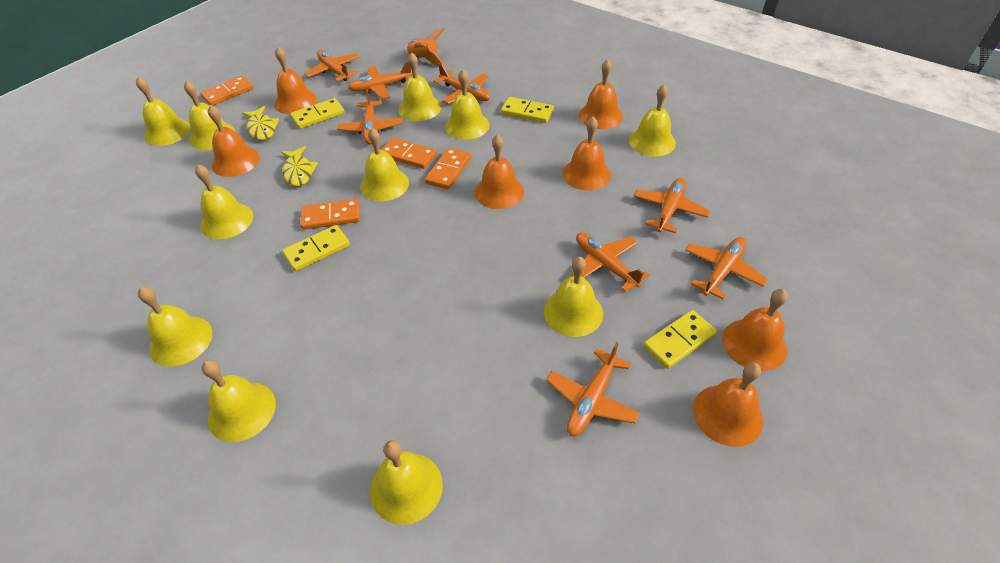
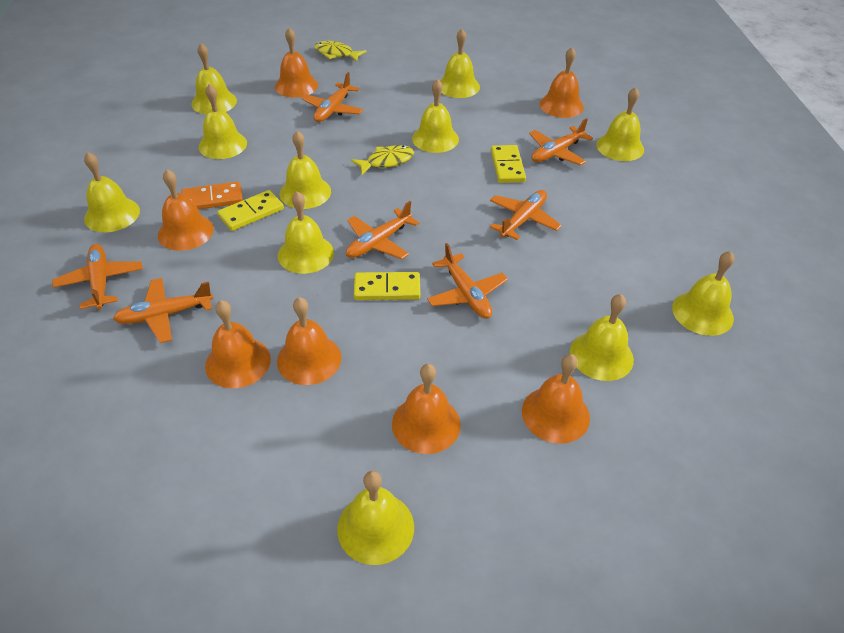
orange domino: 4 -> 1
orange plane: 8 -> 7
orange rocket: 1 -> 0
yellow domino: 4 -> 3

